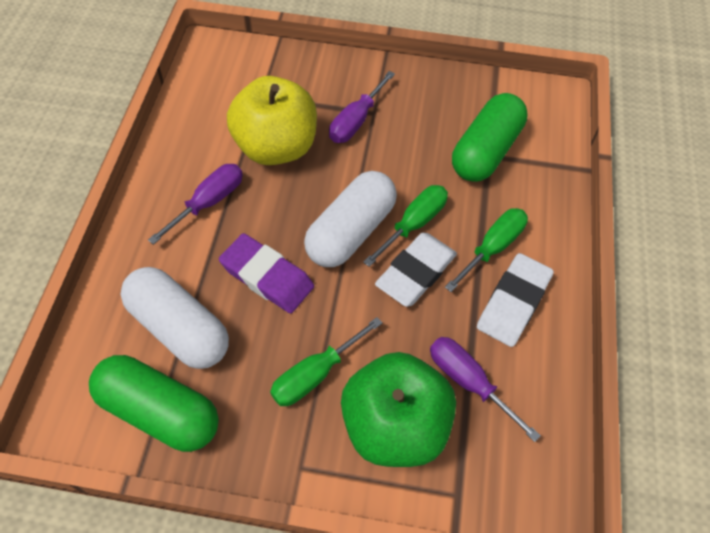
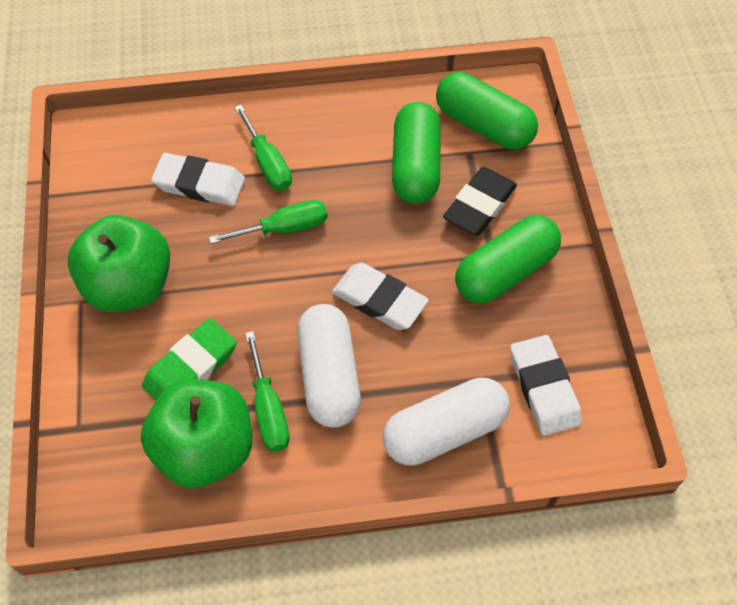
black eraser: 0 -> 1
green apple: 1 -> 2
green capsule: 2 -> 3
green eraser: 0 -> 1
purple eraser: 1 -> 0
purple screwdriver: 3 -> 0
white eraser: 2 -> 3
yellow apple: 1 -> 0

